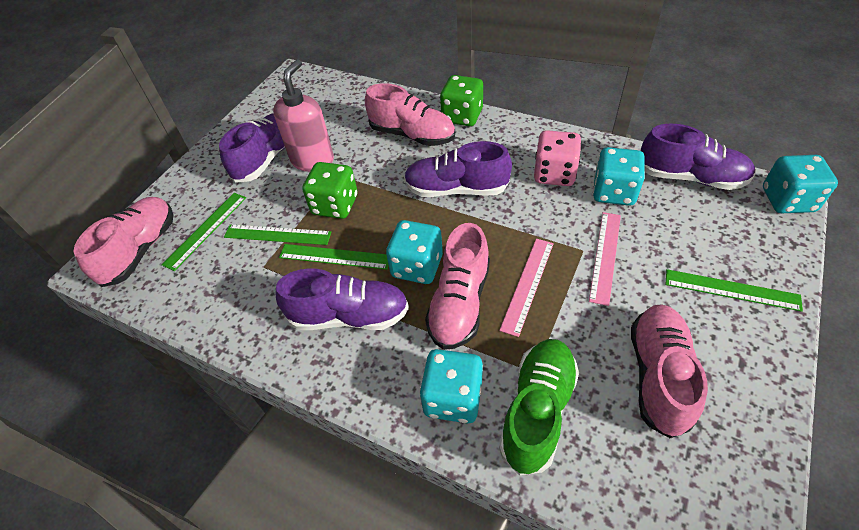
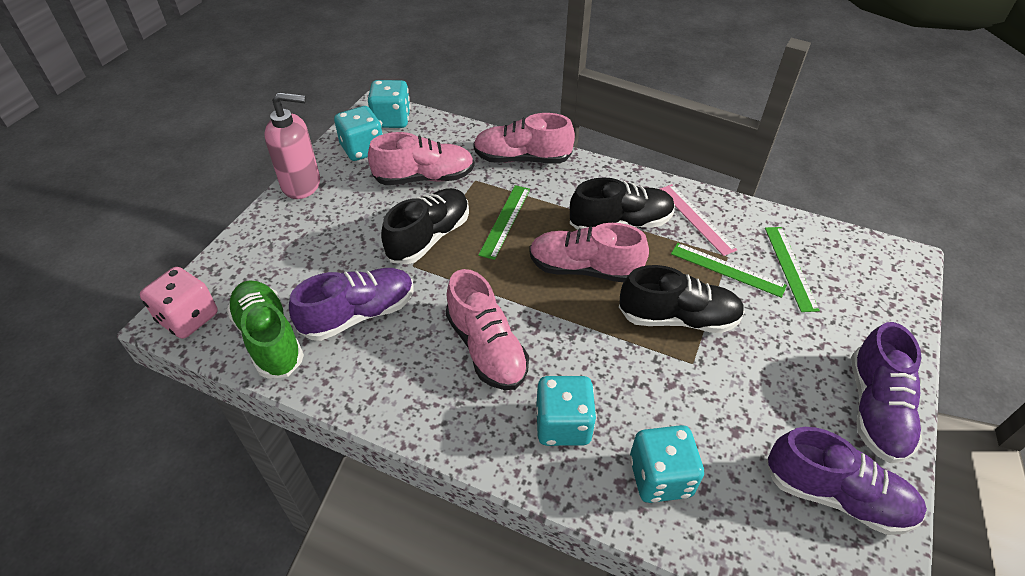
black shoe: 0 -> 3
green dice: 2 -> 0
green ruler: 4 -> 3
pink ruler: 2 -> 1
purple shoe: 4 -> 3

